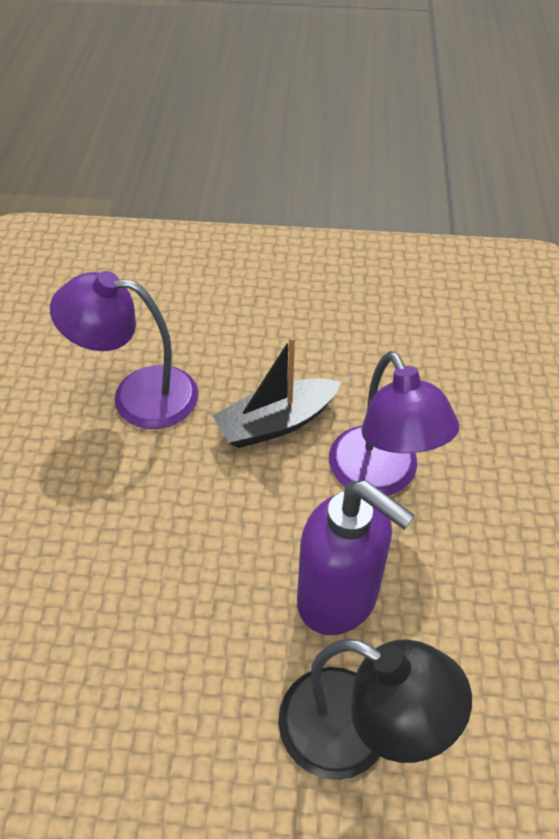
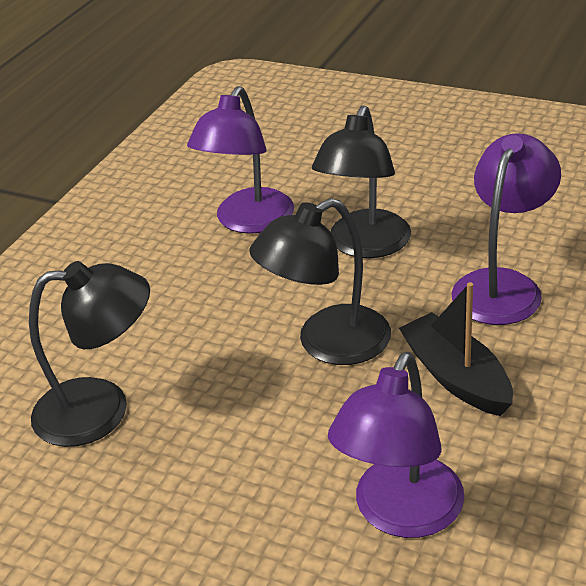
black lamp: 1 -> 3
purple lamp: 2 -> 3
purple soap dispenser: 1 -> 0

